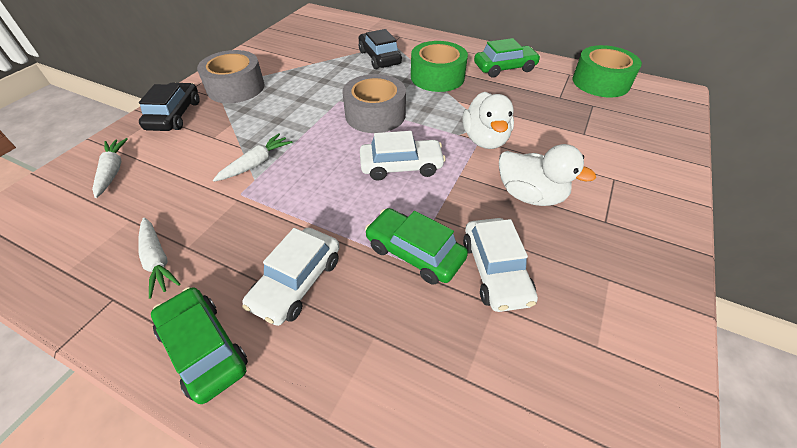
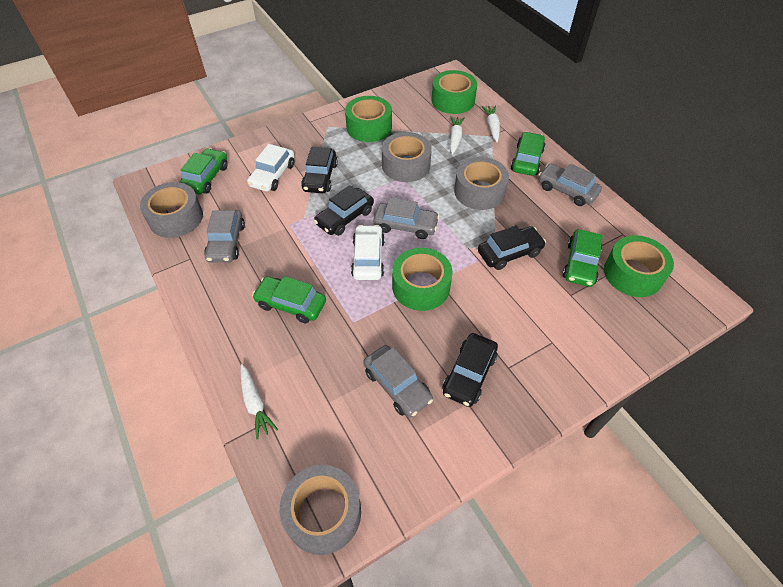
black car: 2 -> 4
green car: 3 -> 4
green tape: 2 -> 4
grey car: 0 -> 4
grey tape: 2 -> 4
white car: 3 -> 2
white duck: 2 -> 0

